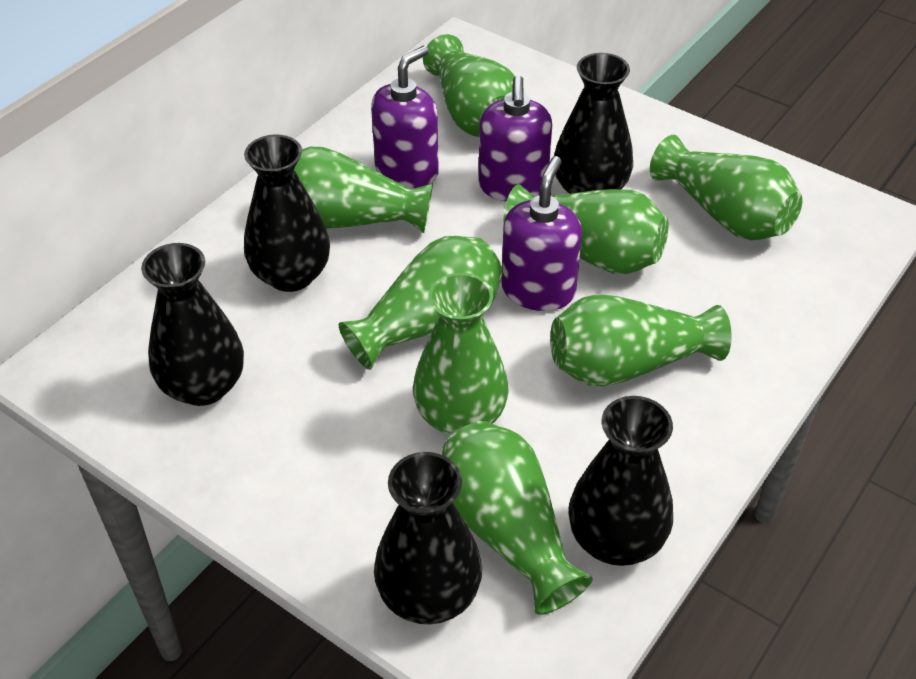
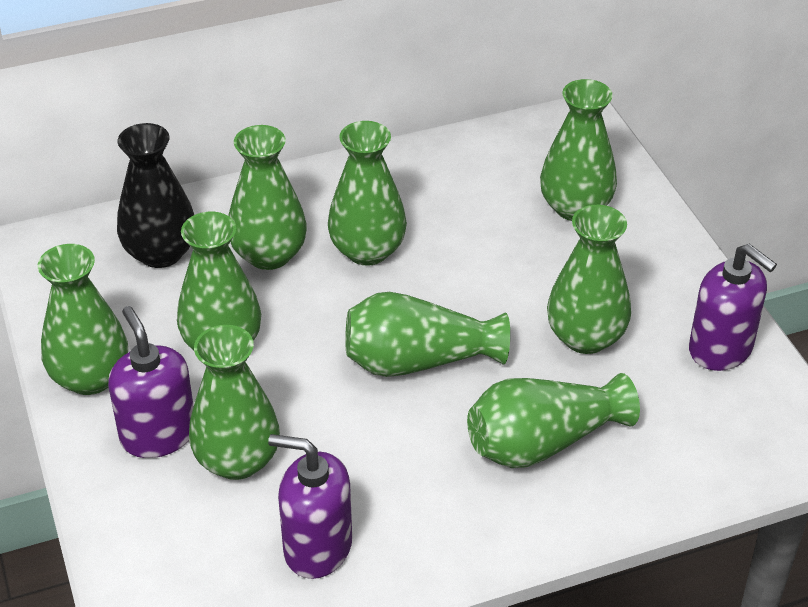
black vase: 5 -> 1
green vase: 8 -> 9

